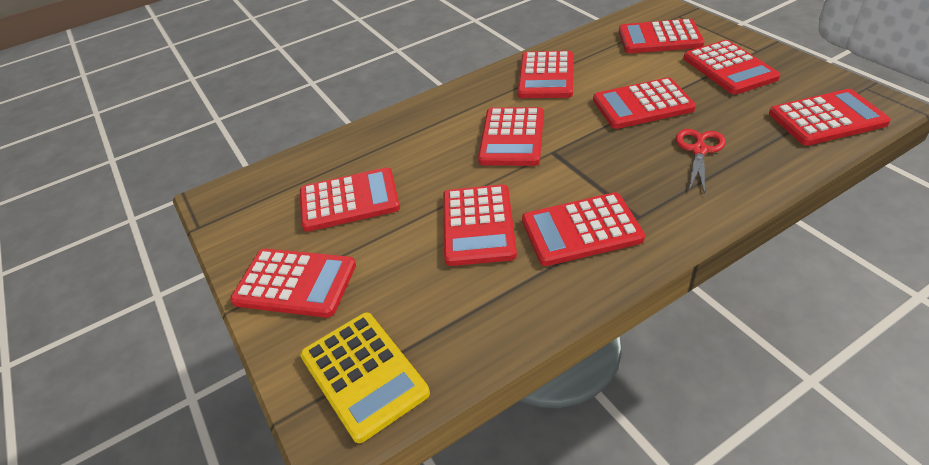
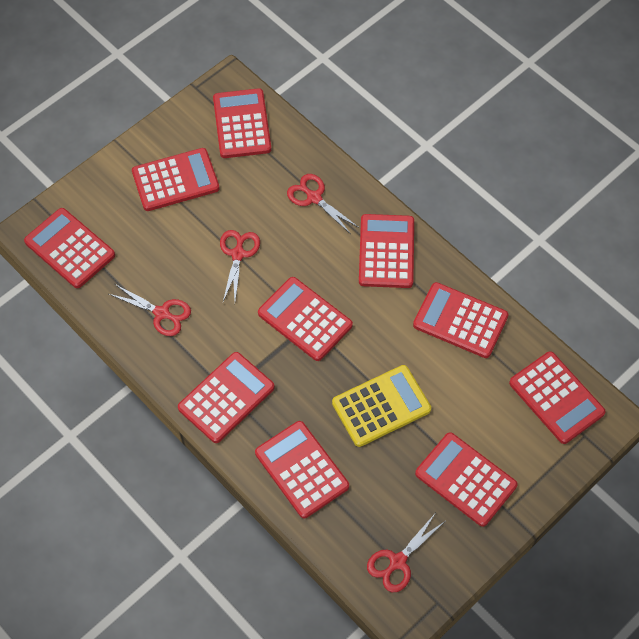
red scissors: 1 -> 4

